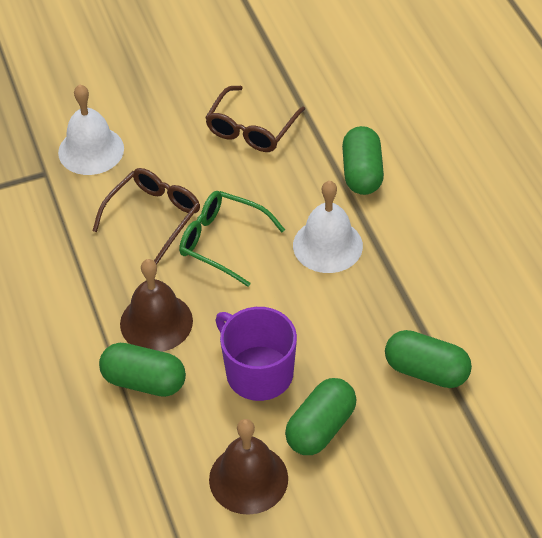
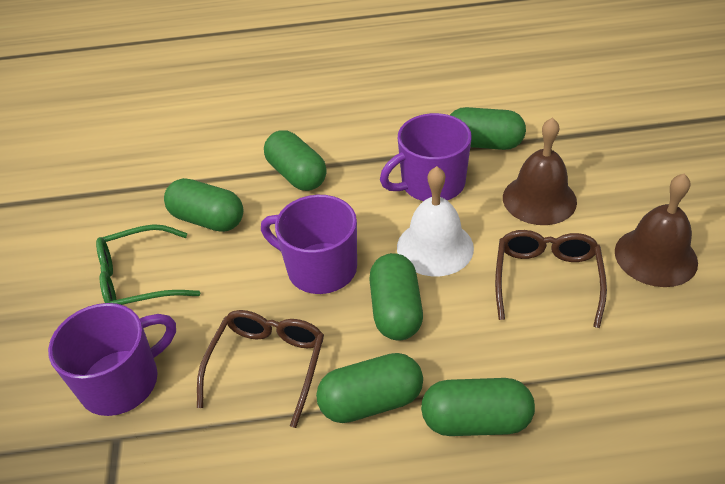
green capsule: 4 -> 6
purple mug: 1 -> 3
white bell: 2 -> 1

